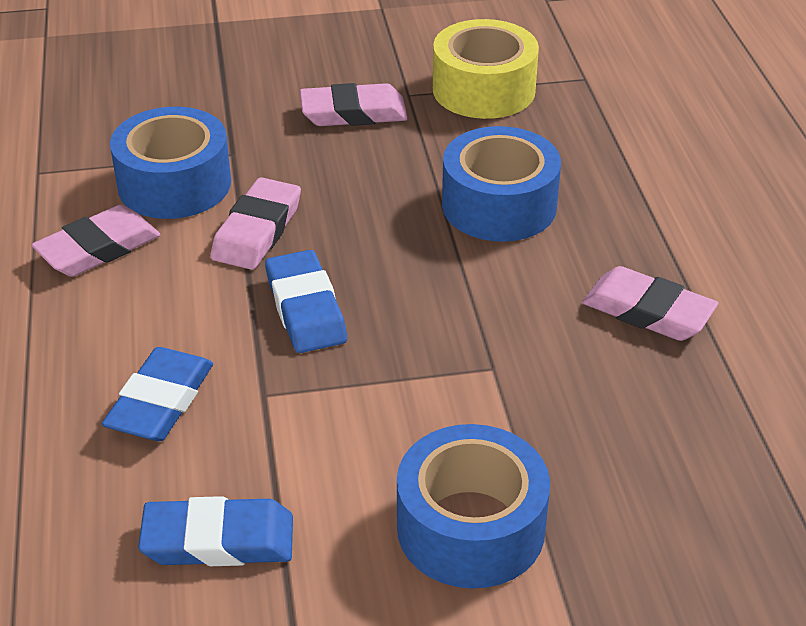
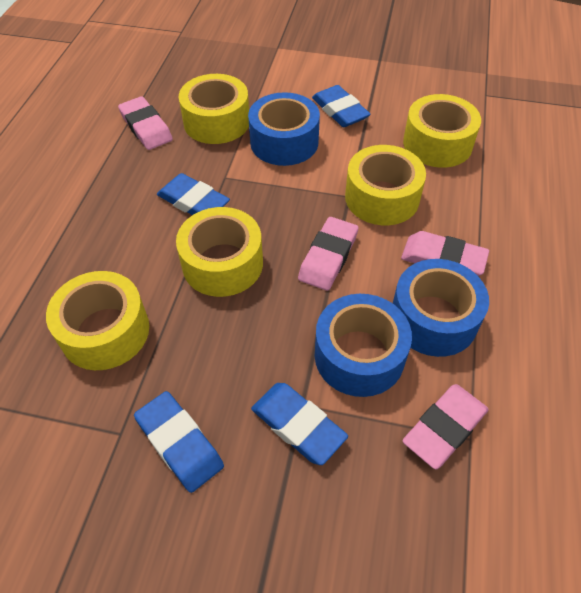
blue eraser: 3 -> 4
yellow tape: 1 -> 5

